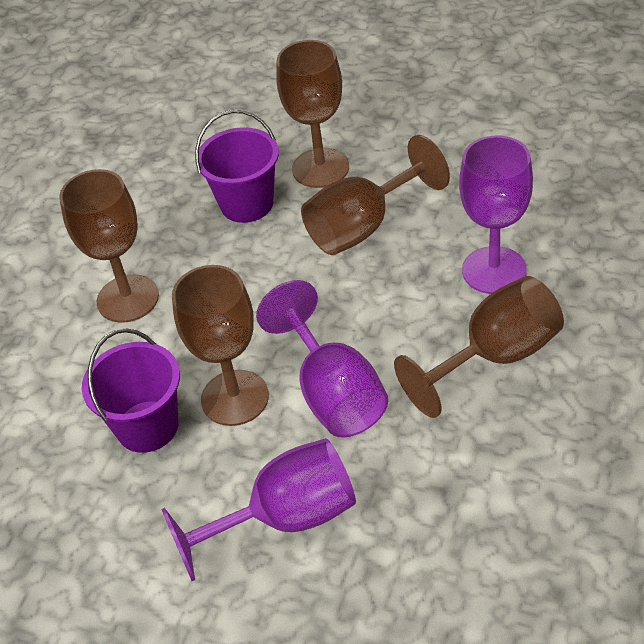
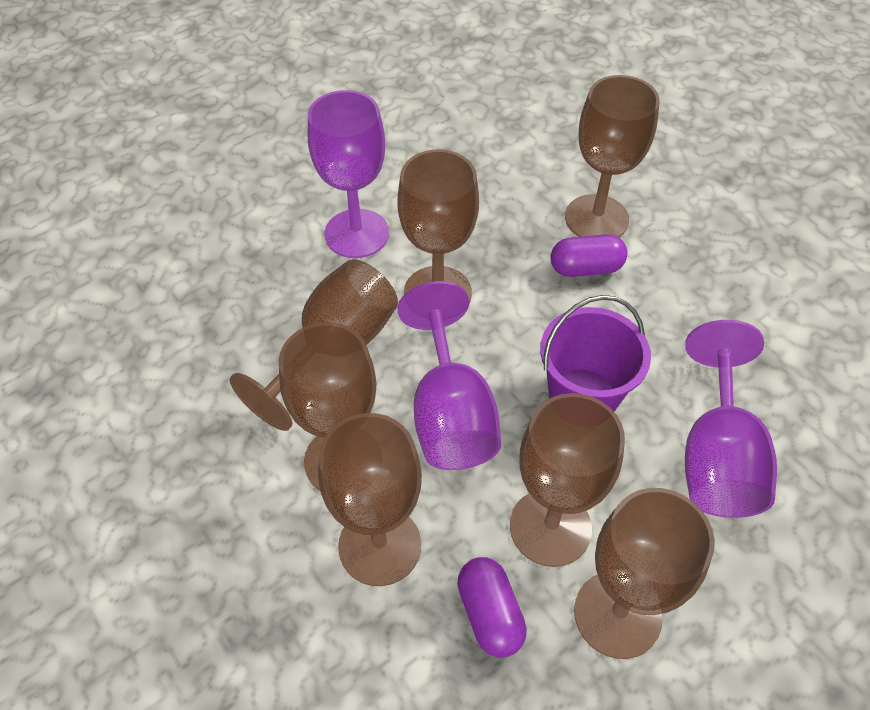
brown goblet: 5 -> 7
purple bucket: 2 -> 1
purple capsule: 0 -> 2

